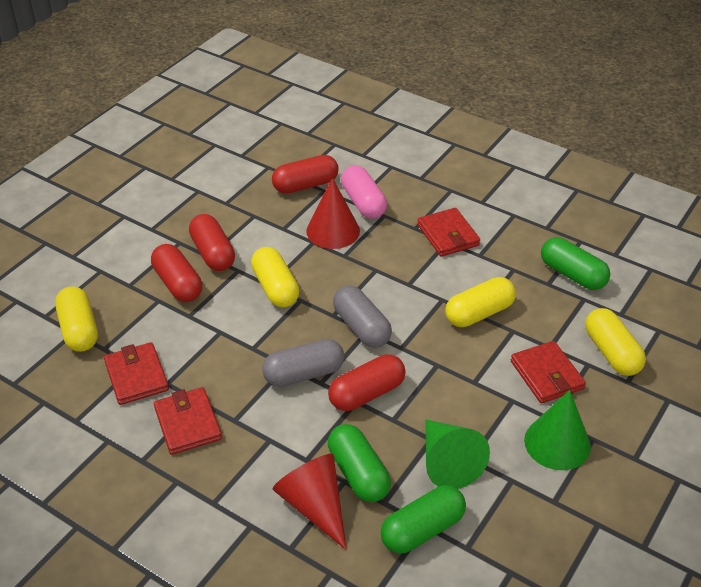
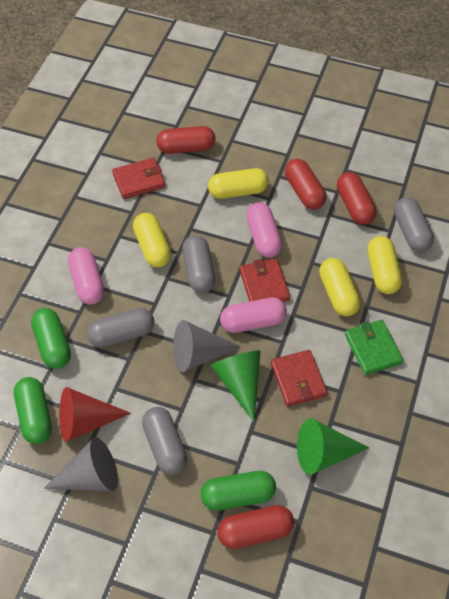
green wallet: 0 -> 1
grey capsule: 2 -> 4
grey cone: 0 -> 2
pink capsule: 1 -> 3
red cone: 2 -> 1
red wallet: 4 -> 3

